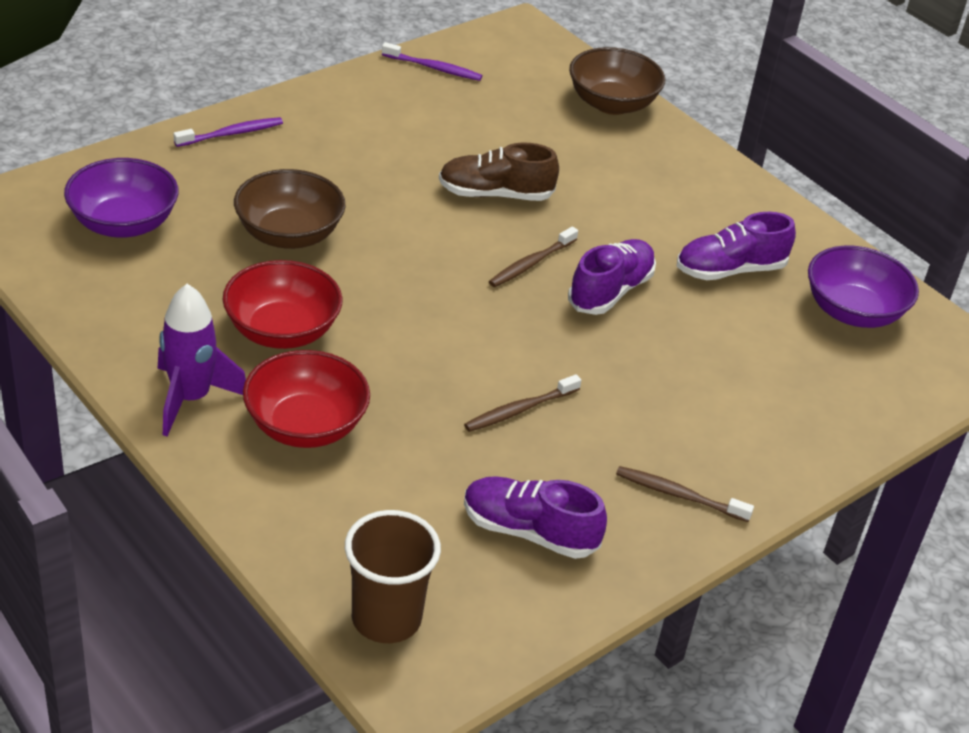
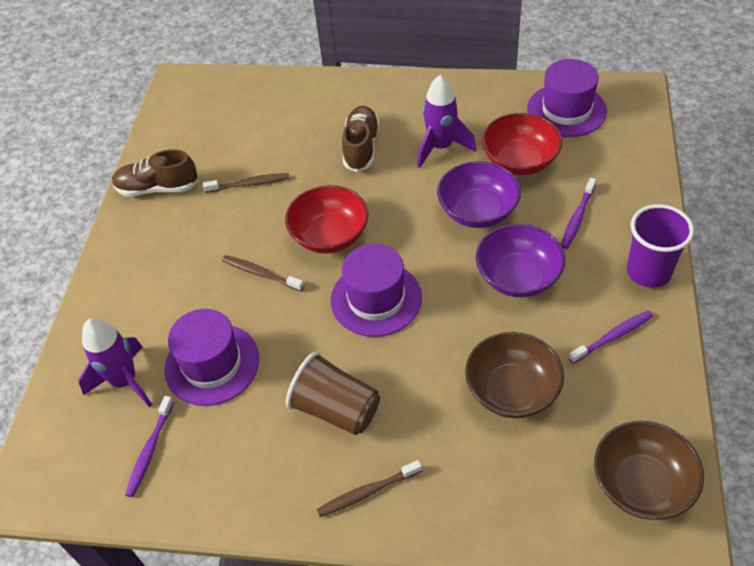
brown shoe: 1 -> 2
purple cup: 0 -> 1
purple hat: 0 -> 3
purple rocket: 1 -> 2
purple shoe: 3 -> 0
purple toothbrush: 2 -> 3

